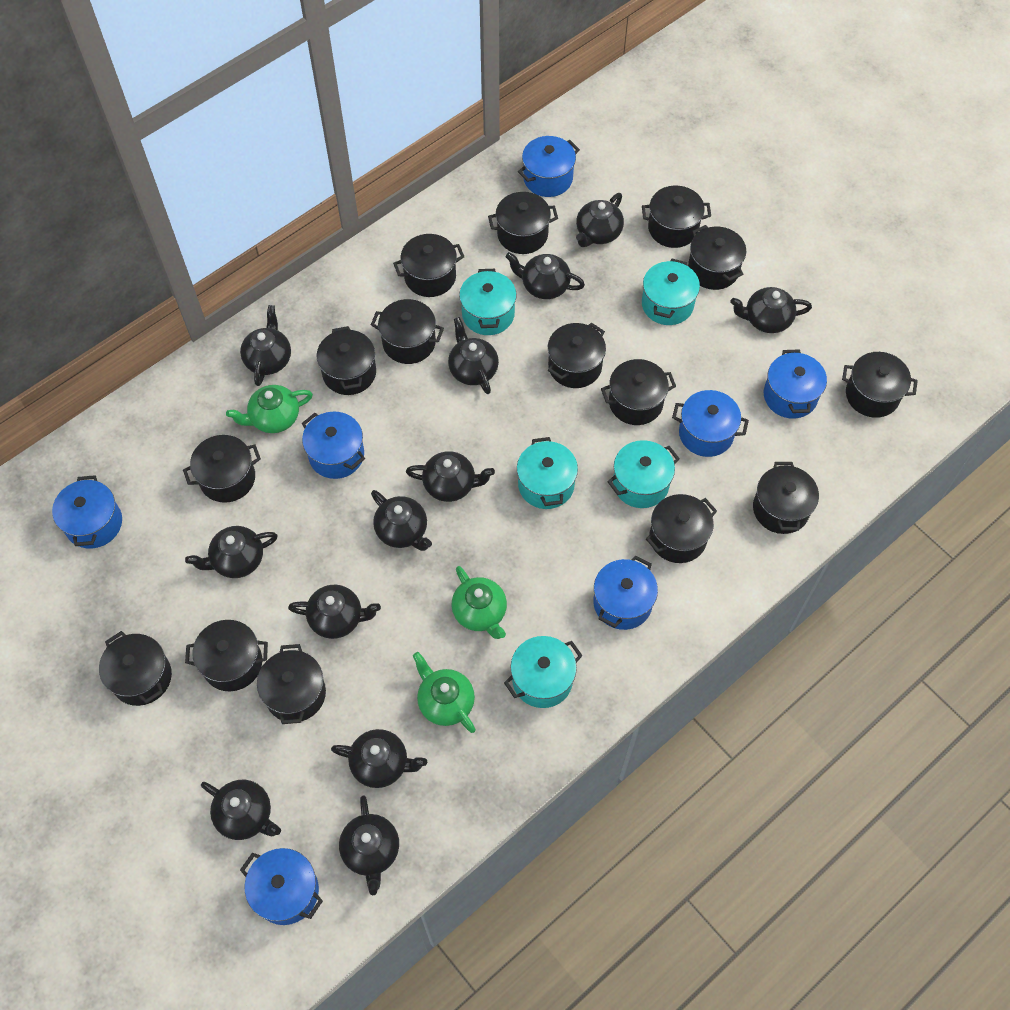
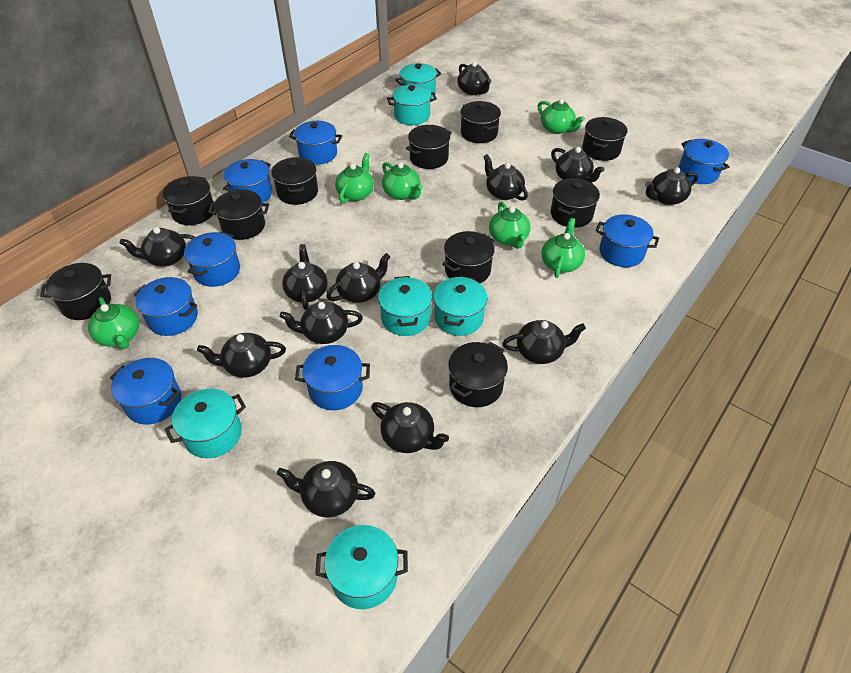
black pot: 15 -> 10
blue pot: 7 -> 8
green teapot: 3 -> 6
turquoise pot: 5 -> 6

